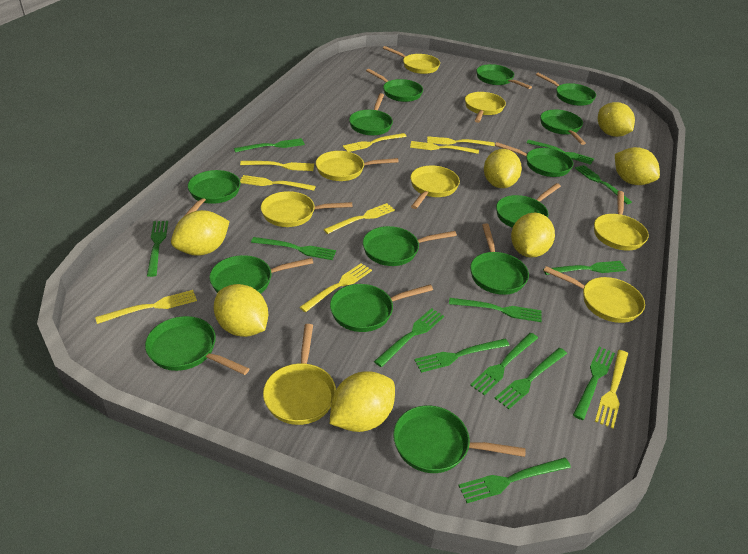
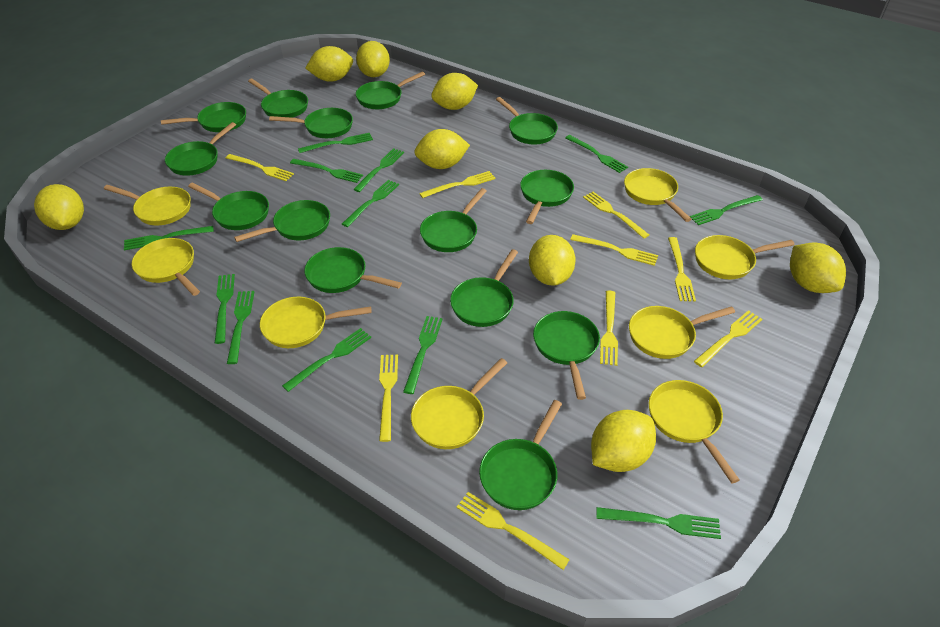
green fork: 13 -> 12
yellow lemon: 7 -> 8

